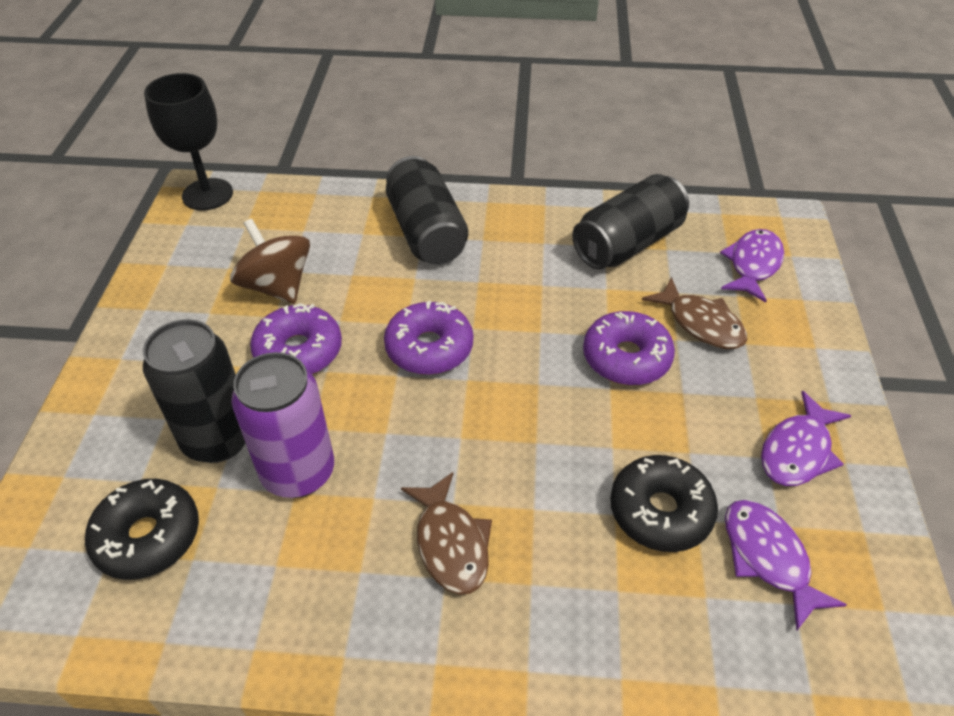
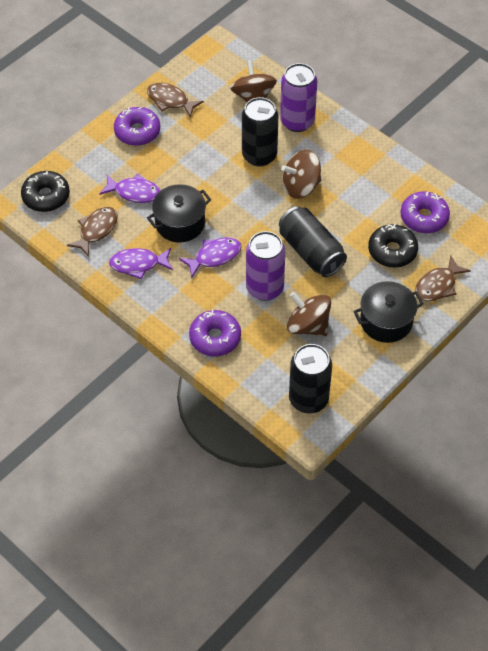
black goblet: 1 -> 0
black pot: 0 -> 2
brown fish: 2 -> 3
brown spinning top: 1 -> 3
purple can: 1 -> 2

